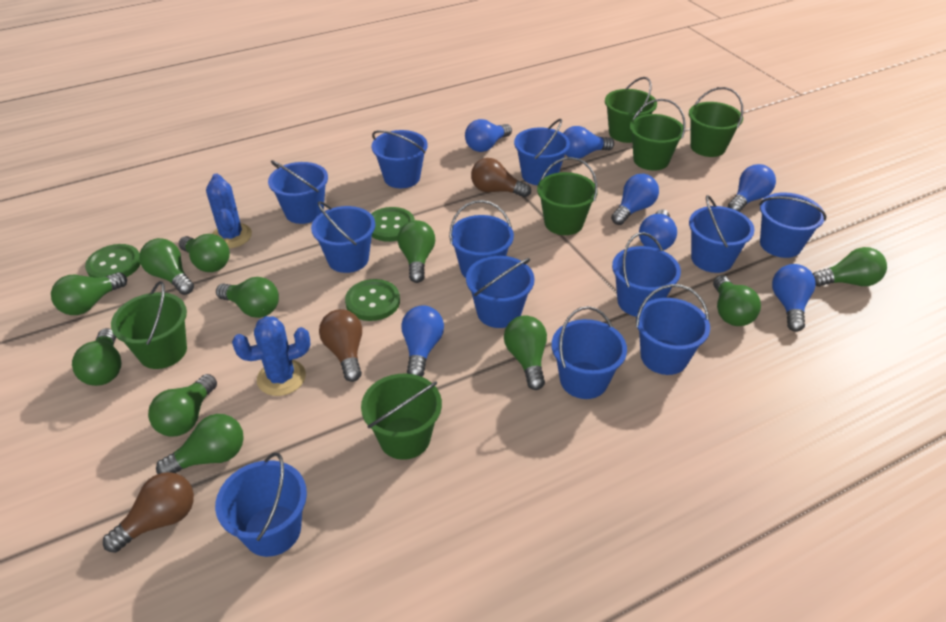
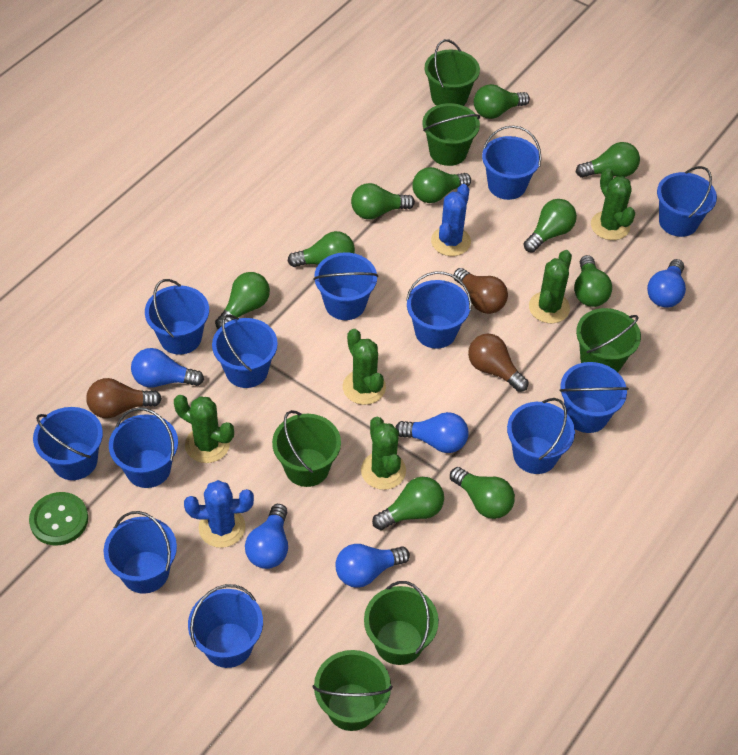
blue light bulb: 7 -> 5
green button: 3 -> 1
green cactus: 0 -> 5
green light bulb: 11 -> 10

